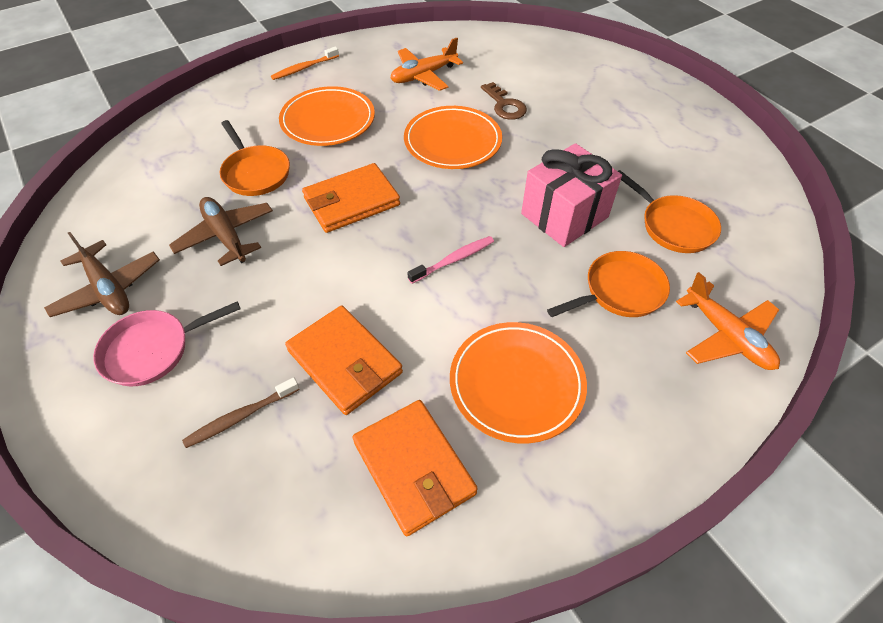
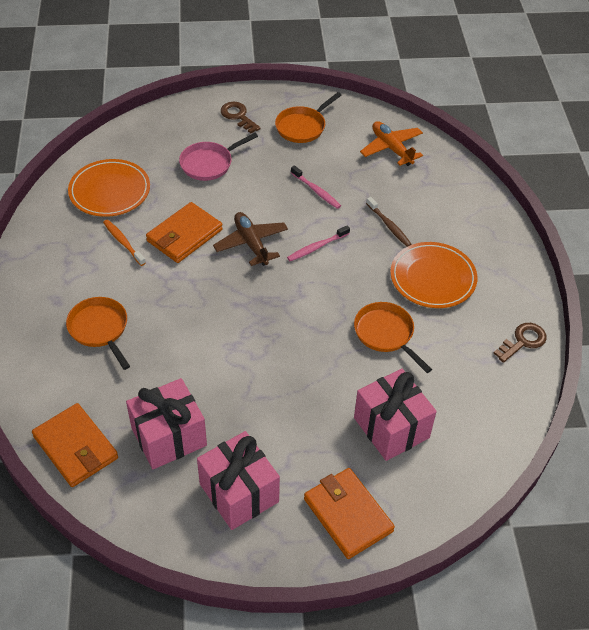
brown key: 1 -> 2
brown plane: 2 -> 1
orange plane: 2 -> 1
orange plate: 3 -> 2
pink gift: 1 -> 3
pink toothbrush: 1 -> 2

